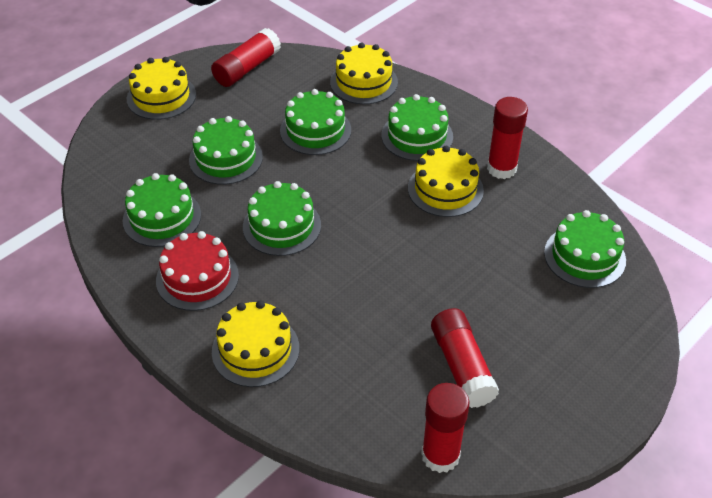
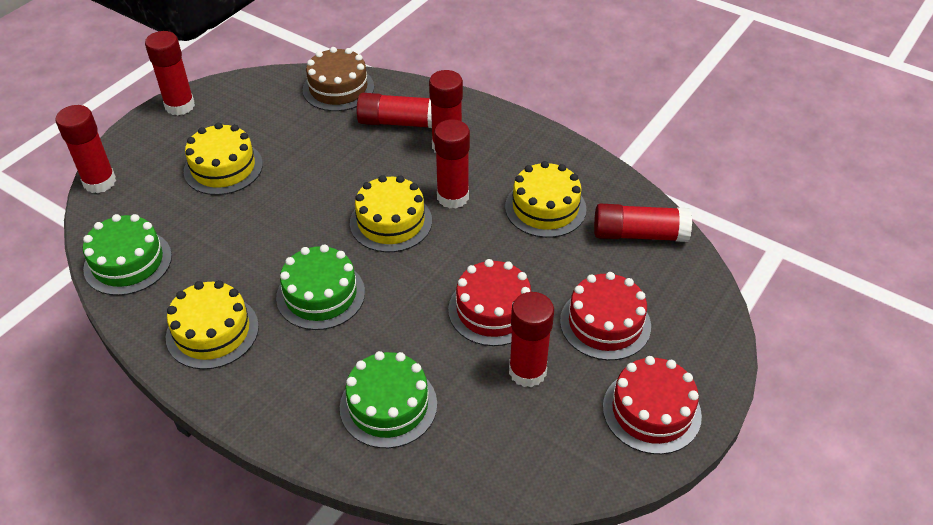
brown cake: 0 -> 1
green cake: 6 -> 3
red cake: 1 -> 3
red glue stick: 4 -> 7

